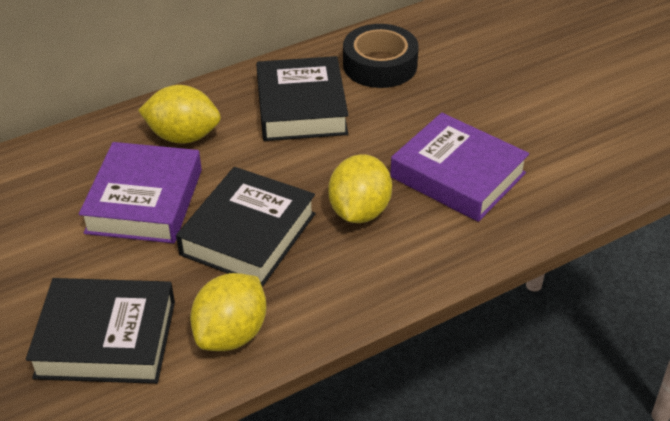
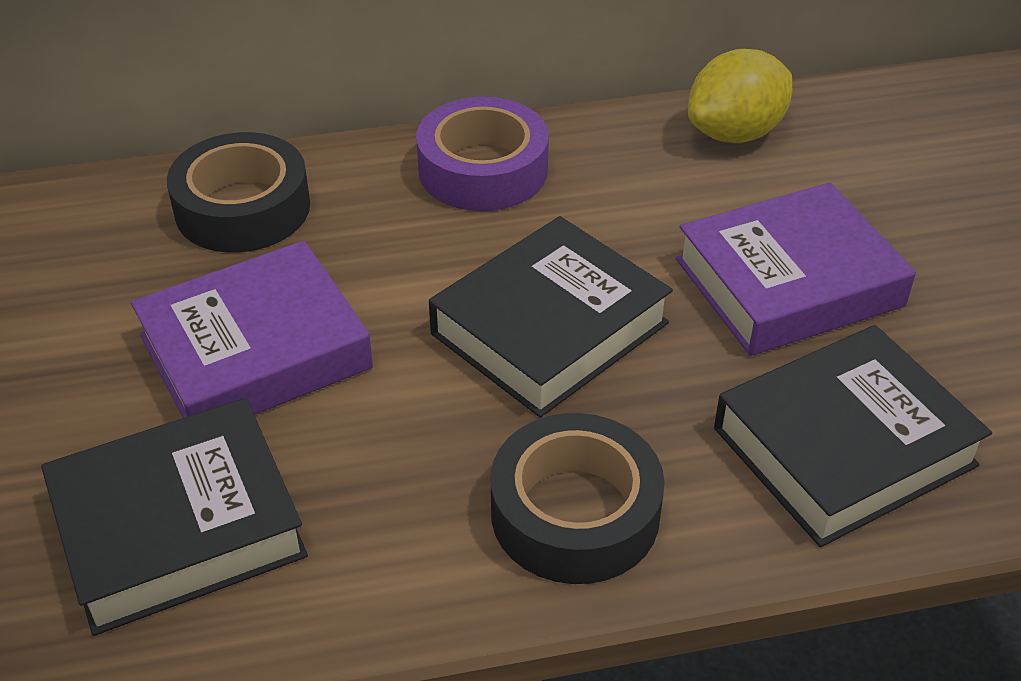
black tape: 1 -> 2
purple tape: 0 -> 1
yellow lemon: 3 -> 1

